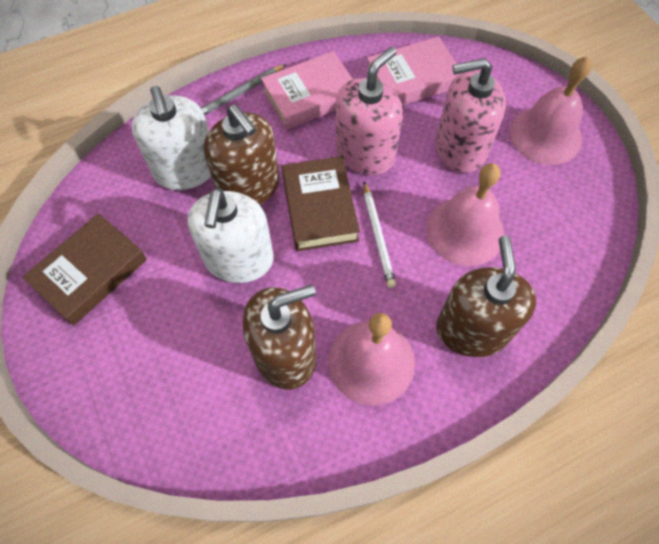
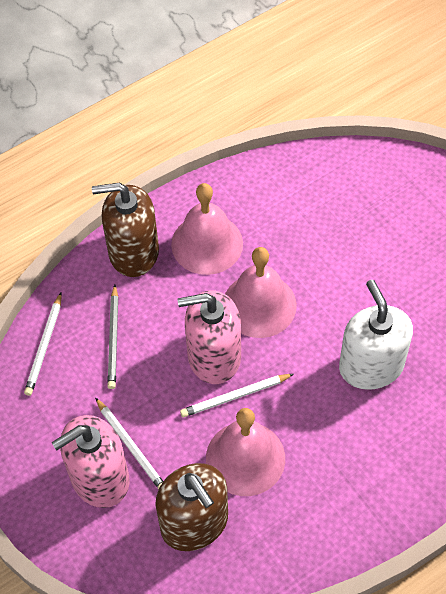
brown book: 2 -> 0
brown soap dispenser: 3 -> 2
pink book: 2 -> 0
white pencil: 1 -> 3
white soap dispenser: 2 -> 1

